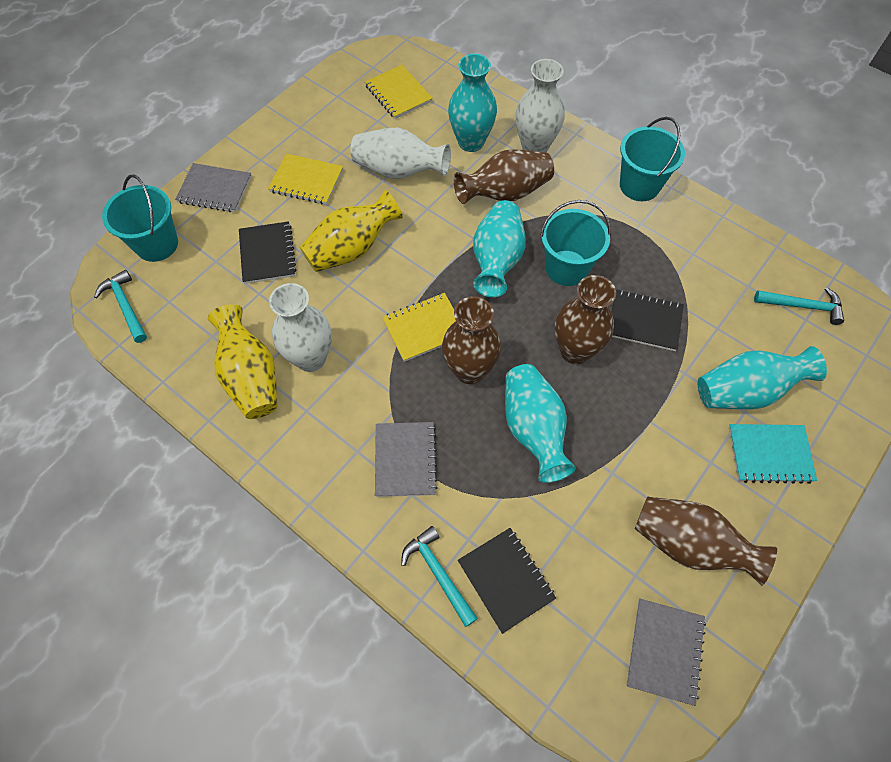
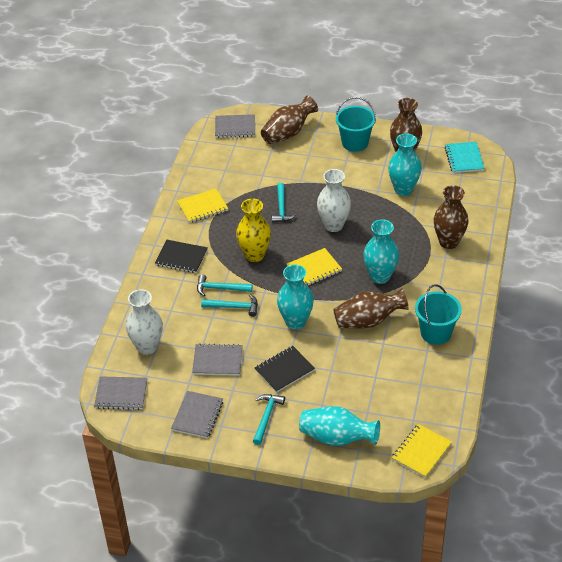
black notebook: 3 -> 2
grey notebook: 3 -> 4
turquoise bucket: 3 -> 2
turquoise hammer: 3 -> 4
white vase: 3 -> 2
yellow vase: 2 -> 1

